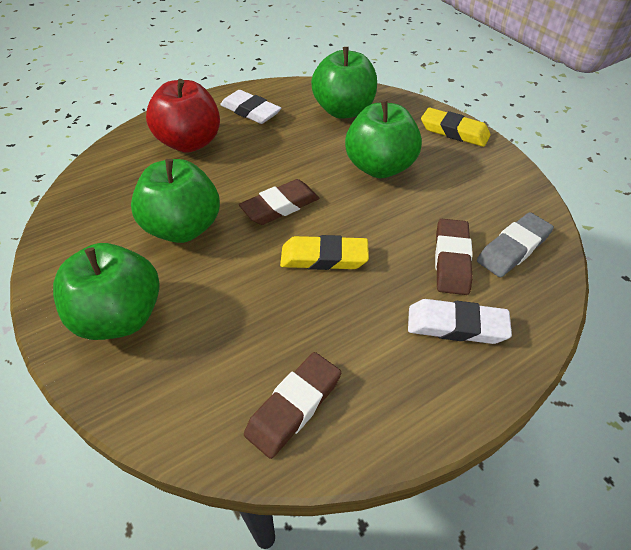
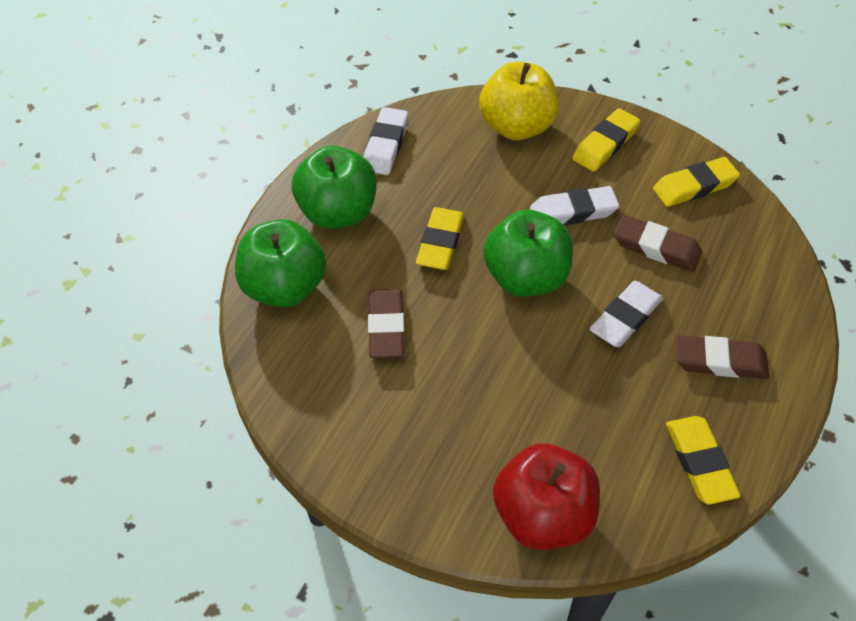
green apple: 4 -> 3
grey eraser: 1 -> 0
white eraser: 2 -> 3
yellow apple: 0 -> 1
yellow eraser: 2 -> 4

